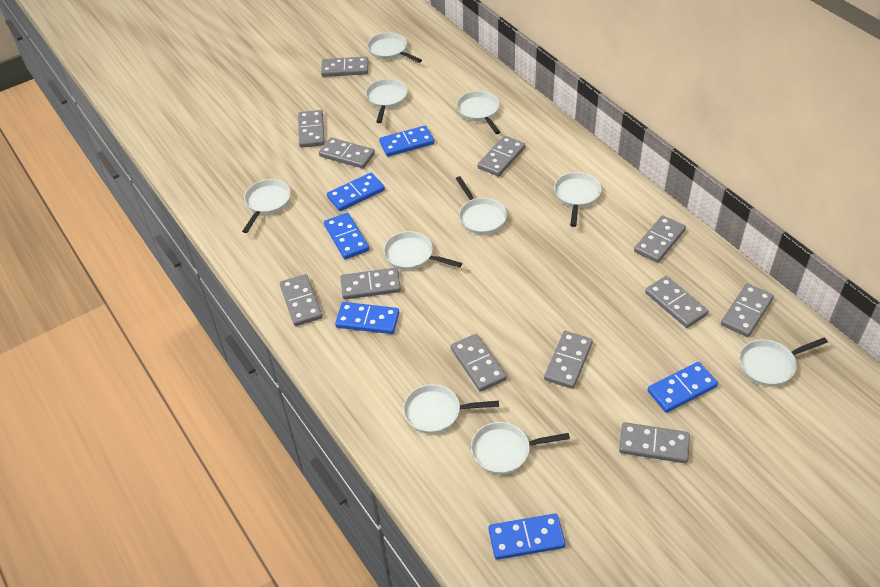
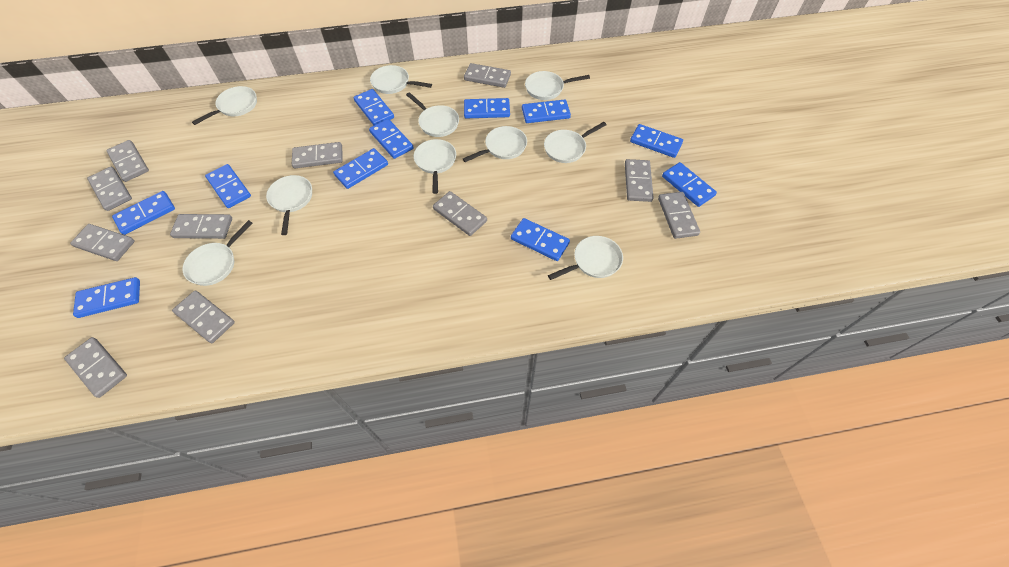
blue domino: 6 -> 11
grey domino: 12 -> 11

